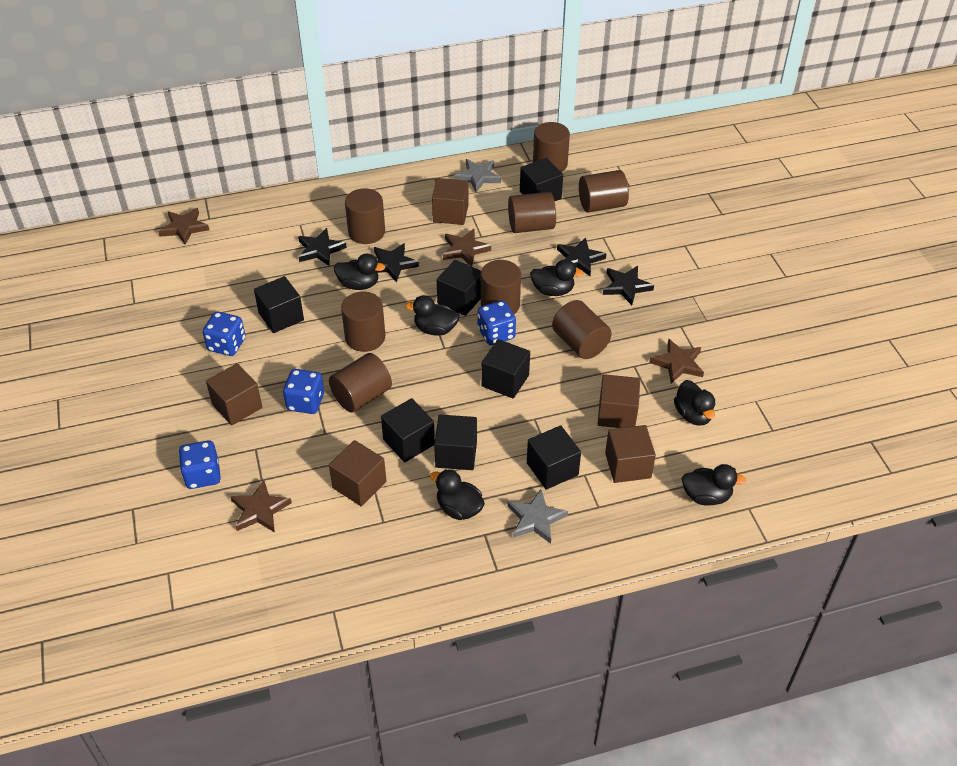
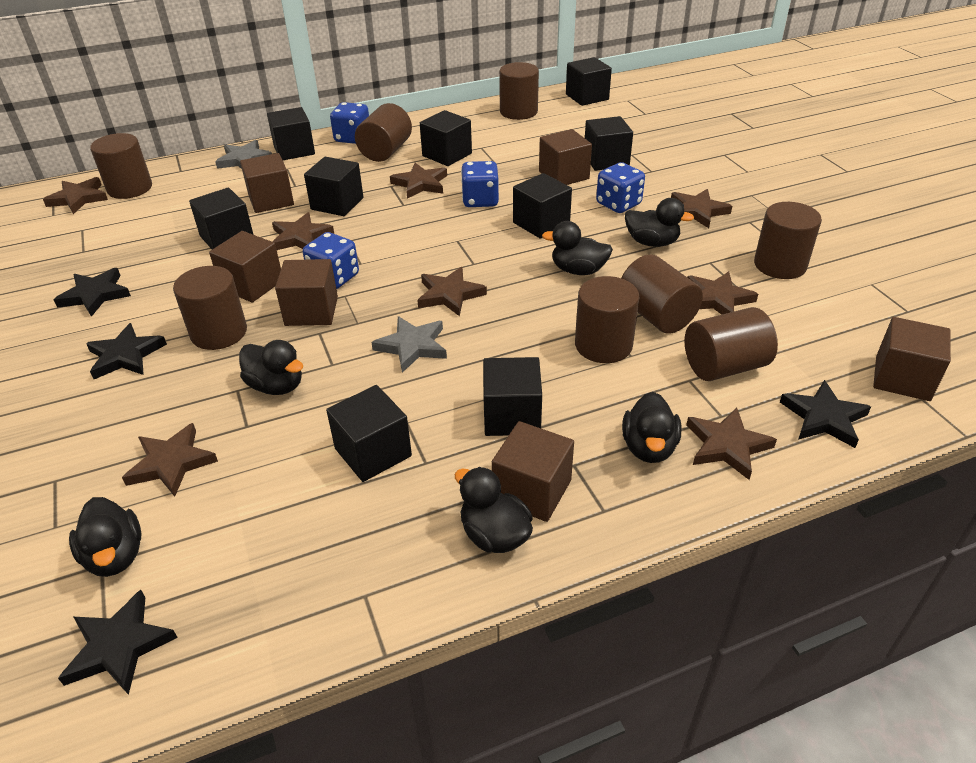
black cube: 7 -> 9
brown cube: 5 -> 6
brown star: 4 -> 8

